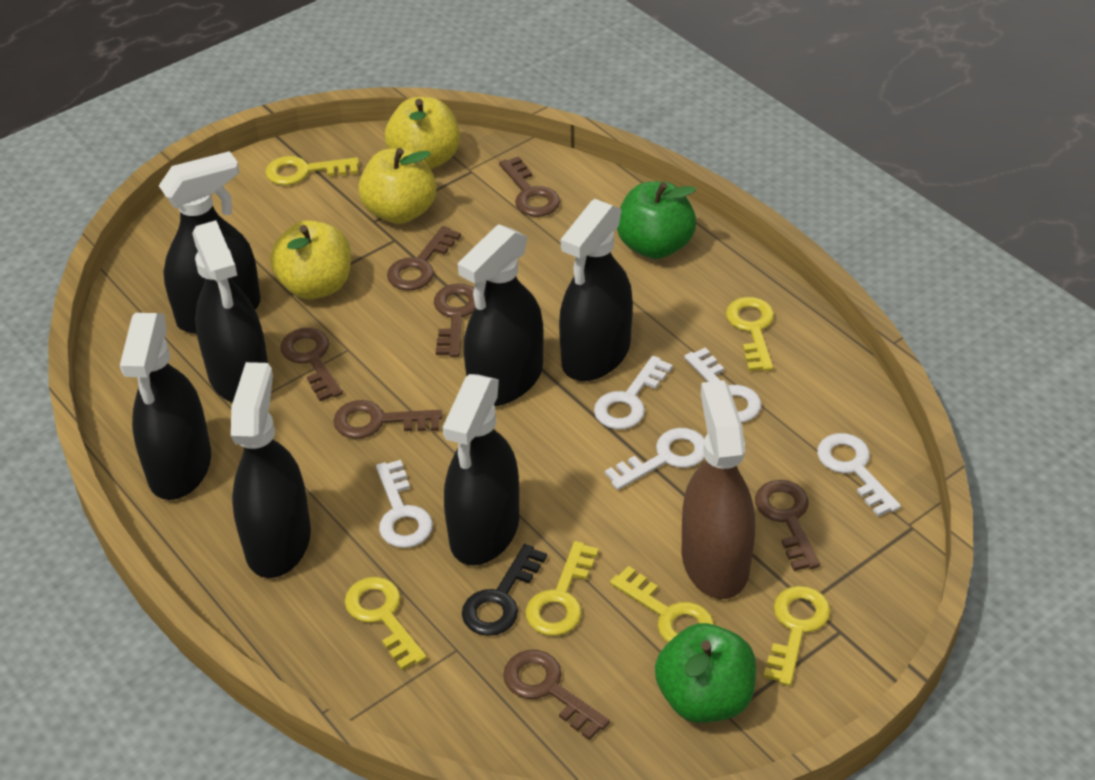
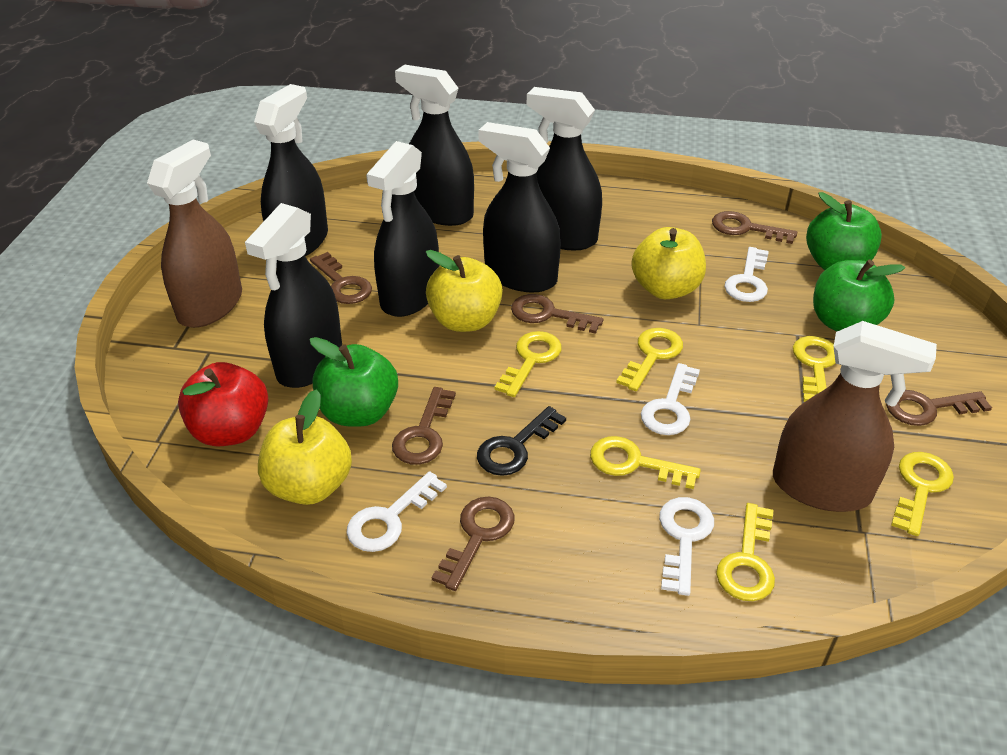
black spray bottle: 7 -> 6
brown key: 7 -> 6
brown spray bottle: 1 -> 2
green apple: 2 -> 3
red apple: 0 -> 1
white key: 5 -> 4

